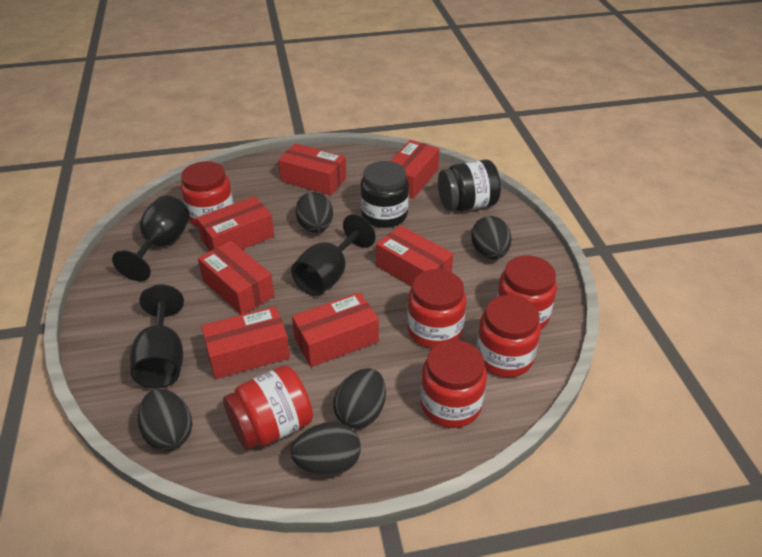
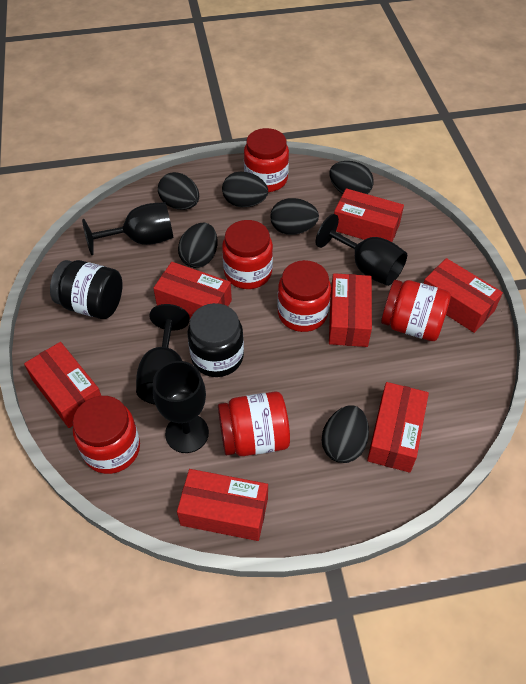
black egg: 5 -> 6
black goblet: 3 -> 4

